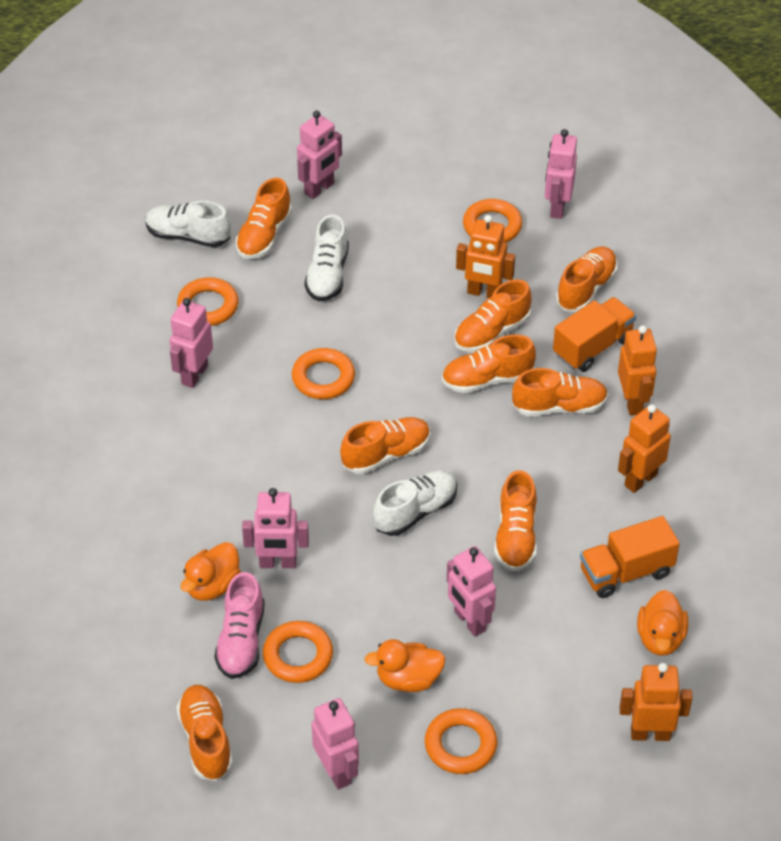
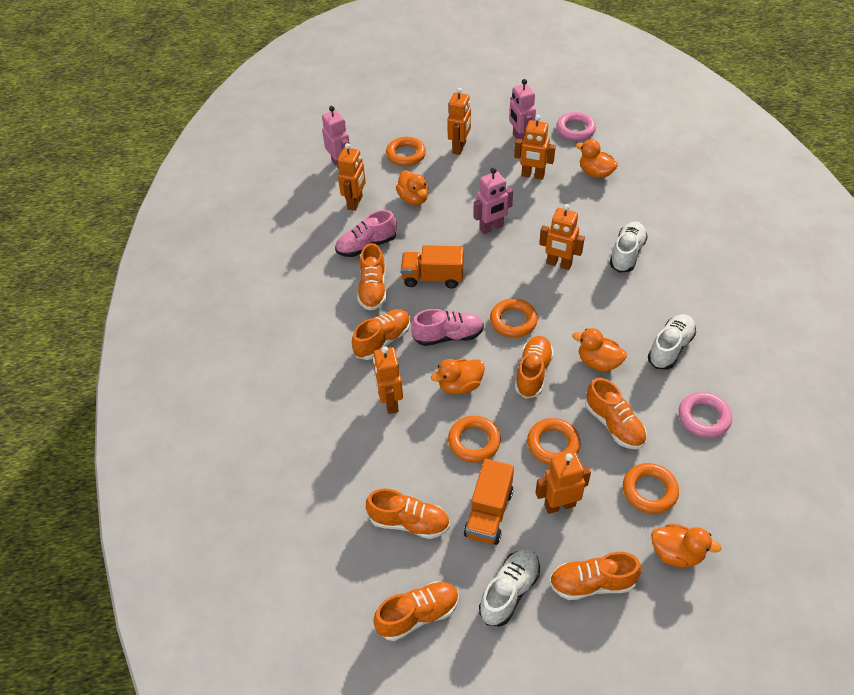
orange duck: 3 -> 5
orange robot: 4 -> 6
orange shoe: 8 -> 7
pink ring: 0 -> 2
pink robot: 6 -> 3
pink shoe: 1 -> 2

